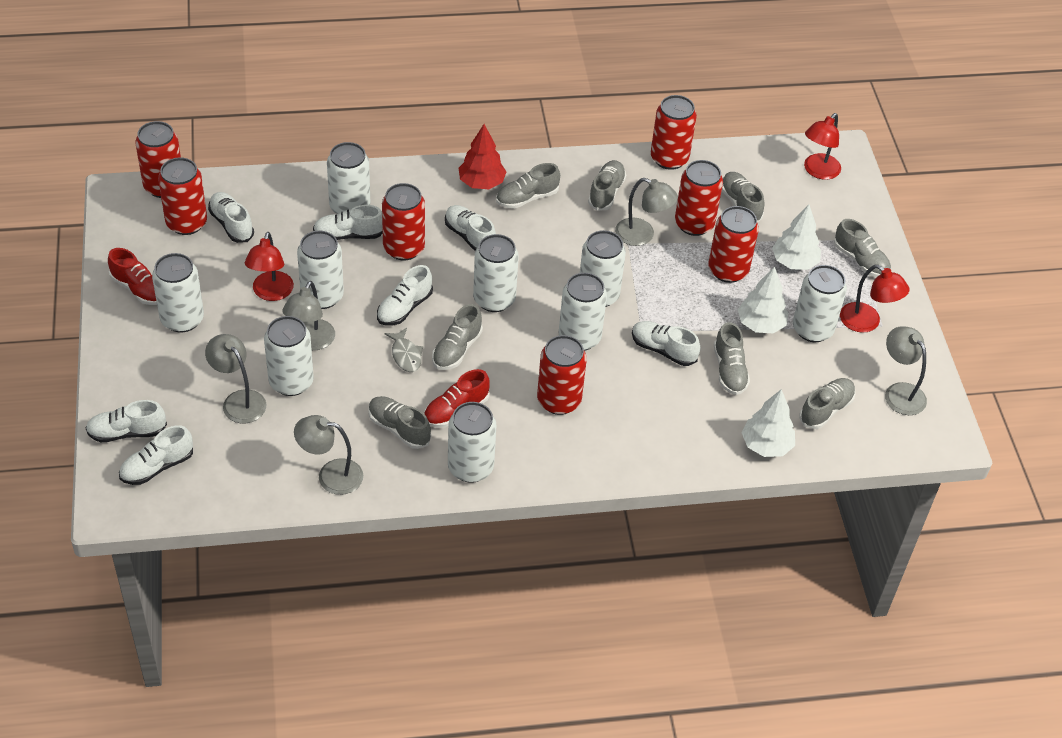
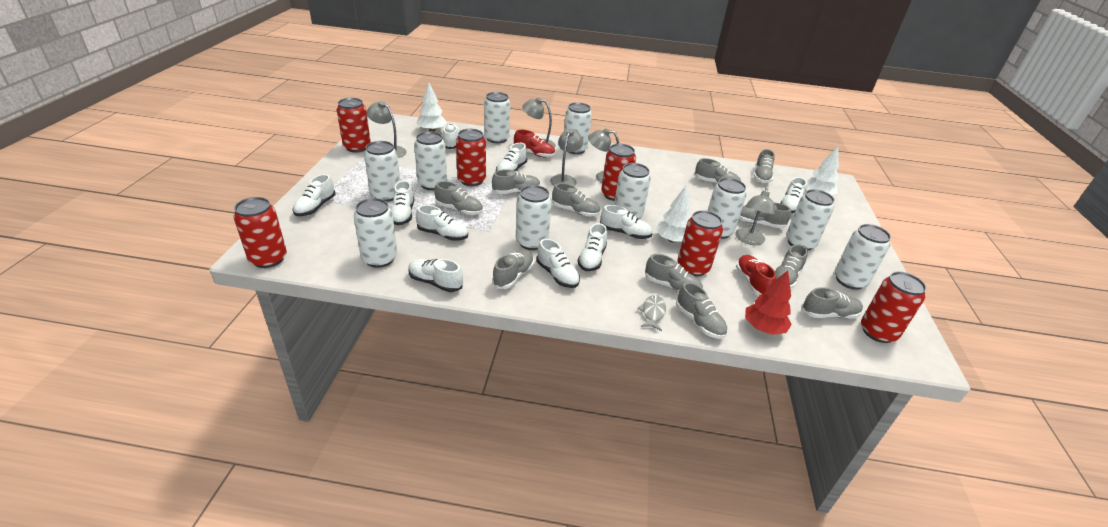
grey shoe: 8 -> 11
red can: 7 -> 6
red lamp: 3 -> 0
white can: 9 -> 10
white shoe: 7 -> 10

